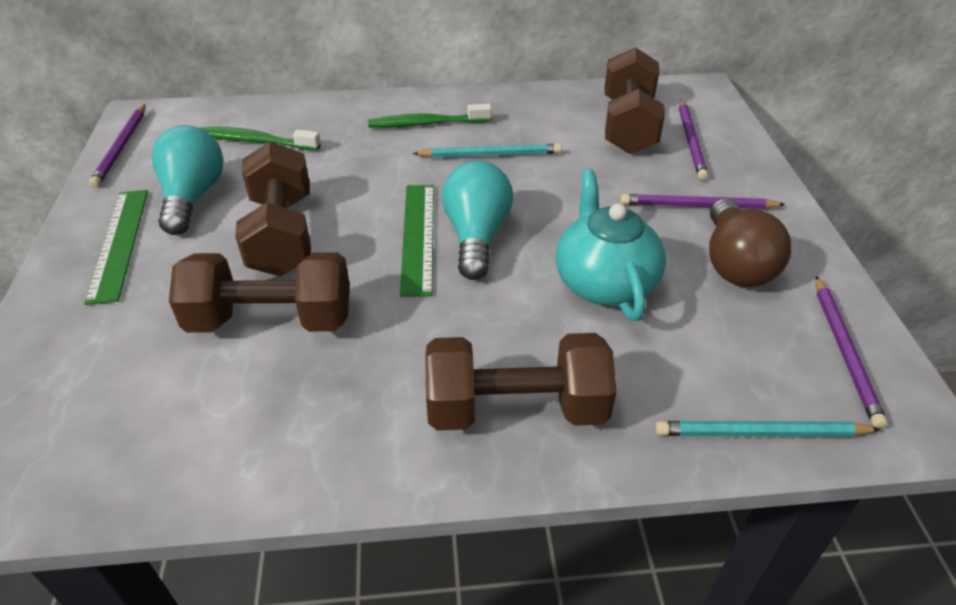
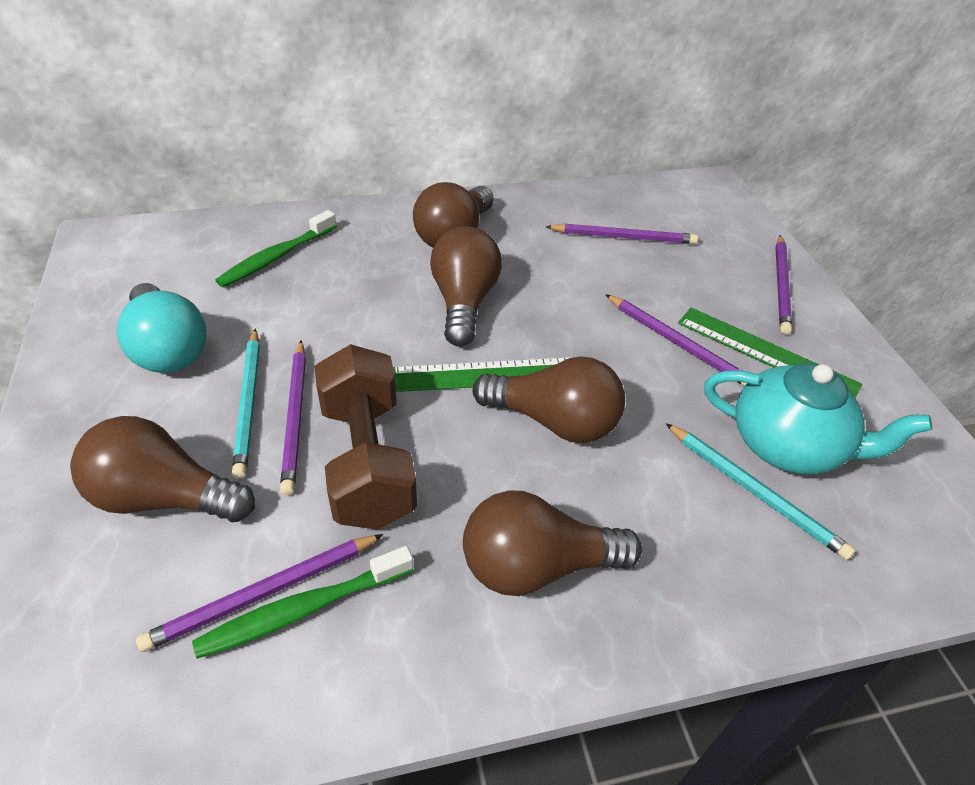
brown dumbbell: 4 -> 1
brown light bulb: 1 -> 5
purple pencil: 4 -> 5
turquoise light bulb: 2 -> 1

